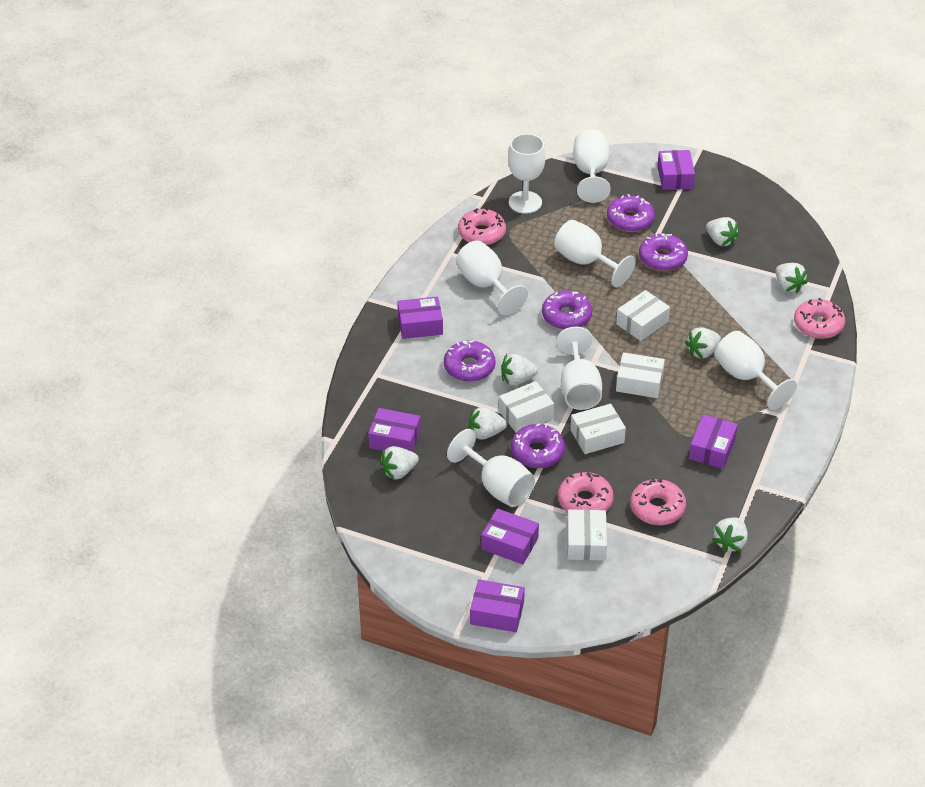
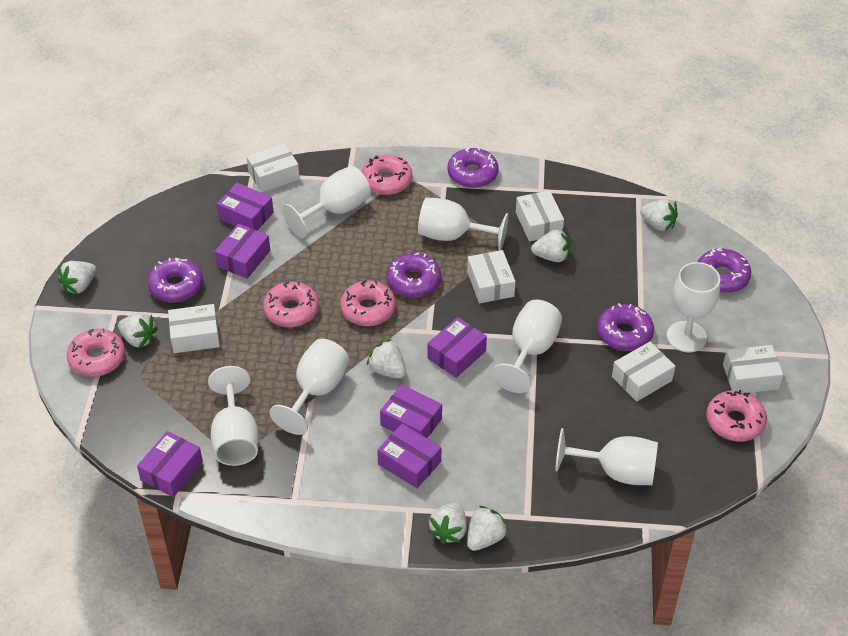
pink donut: 4 -> 5
white box: 5 -> 6

